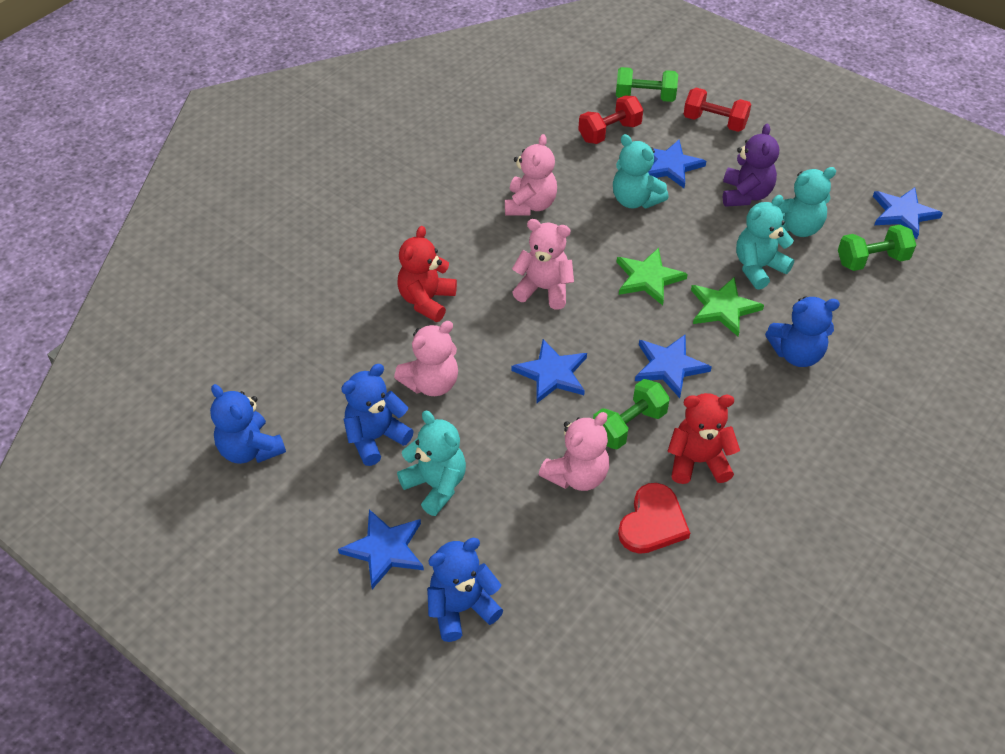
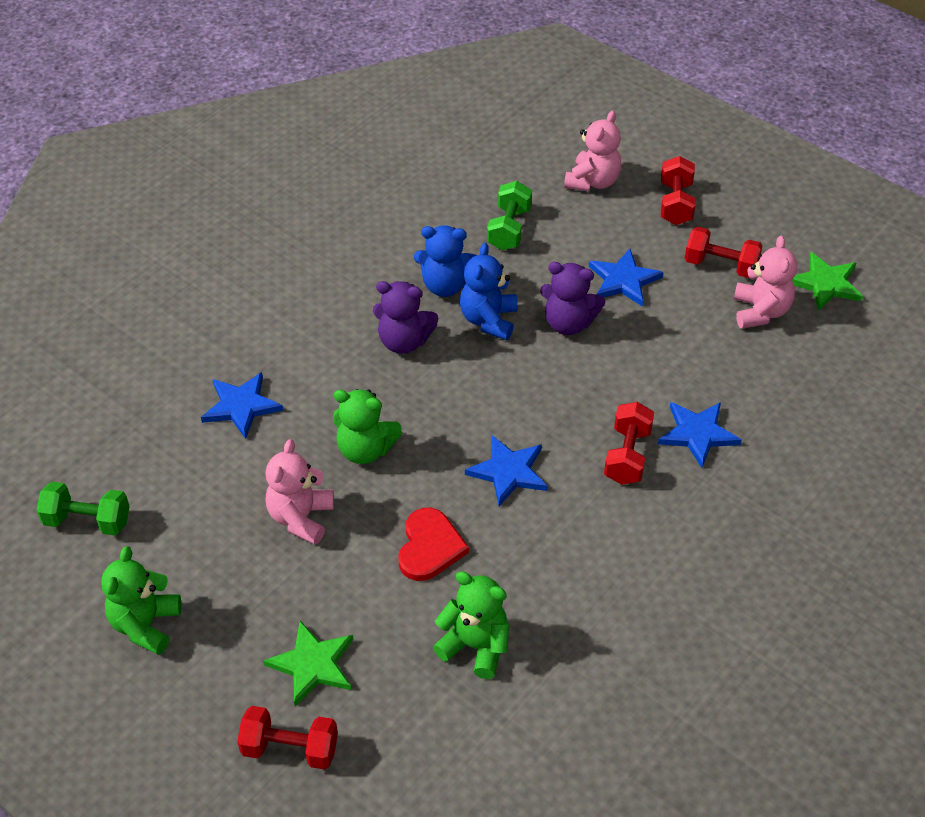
blue star: 5 -> 4
blue teddy bear: 4 -> 2
green dumbbell: 3 -> 2
green teddy bear: 0 -> 3
pink teddy bear: 4 -> 3
purple teddy bear: 1 -> 2
red dumbbell: 2 -> 4
red teddy bear: 2 -> 0
turquoise teddy bear: 4 -> 0

